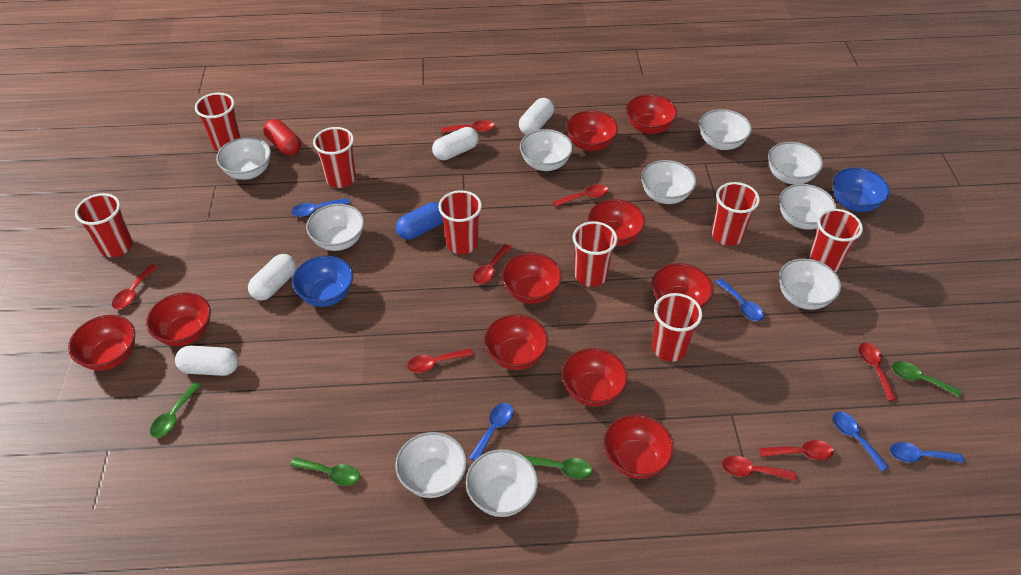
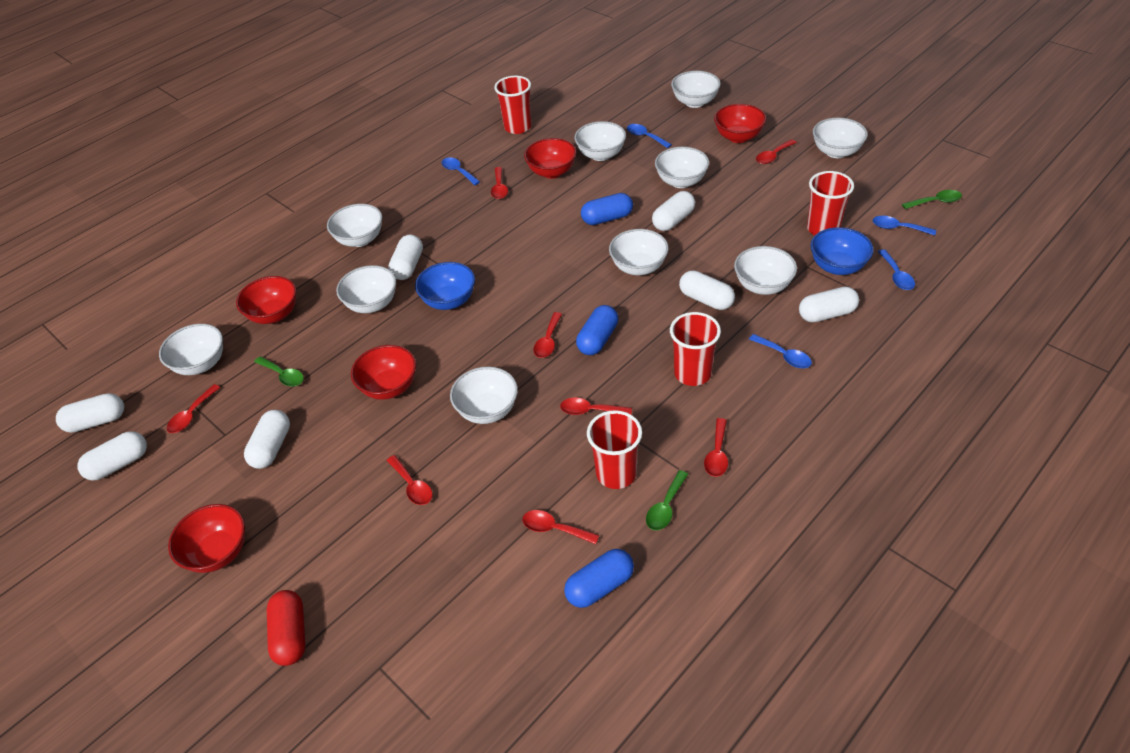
blue capsule: 1 -> 3
green spoon: 4 -> 3
red bowl: 10 -> 5
red cup: 8 -> 4
white capsule: 4 -> 7

